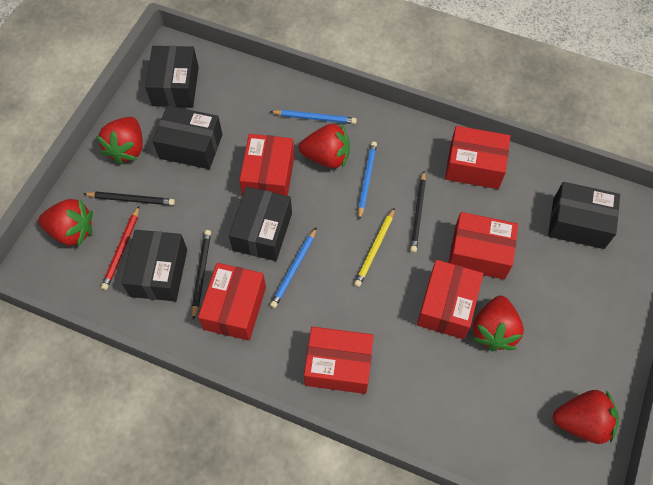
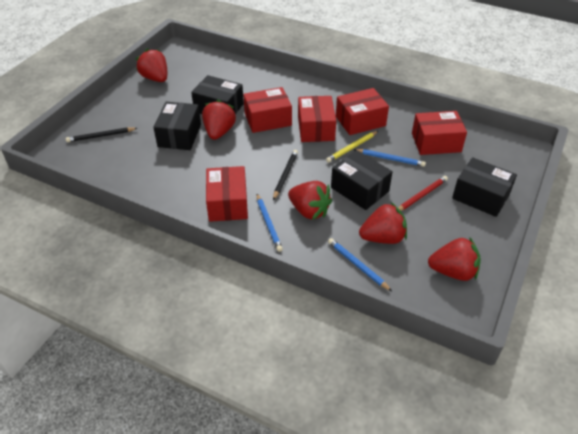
black box: 5 -> 4
black pencil: 3 -> 2
red box: 6 -> 5

